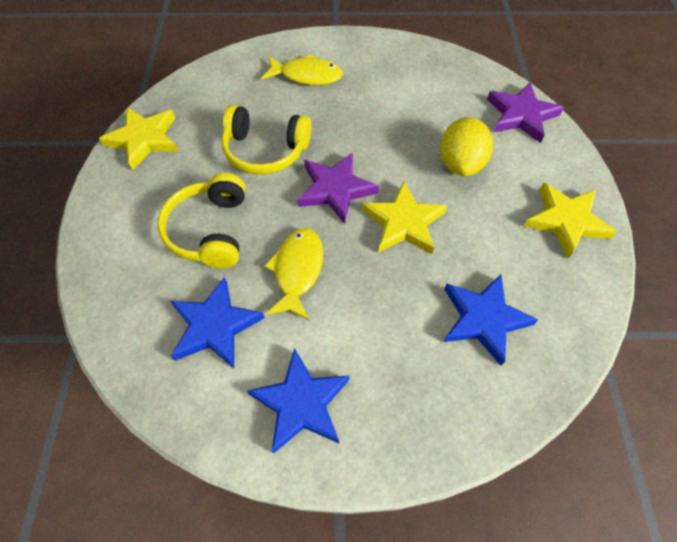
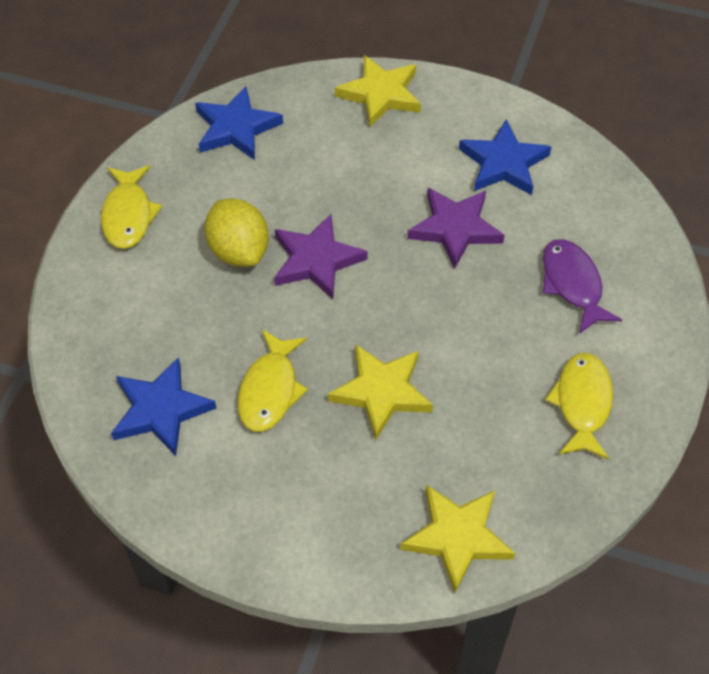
purple fish: 0 -> 1
yellow fish: 2 -> 3
yellow headphones: 2 -> 0

